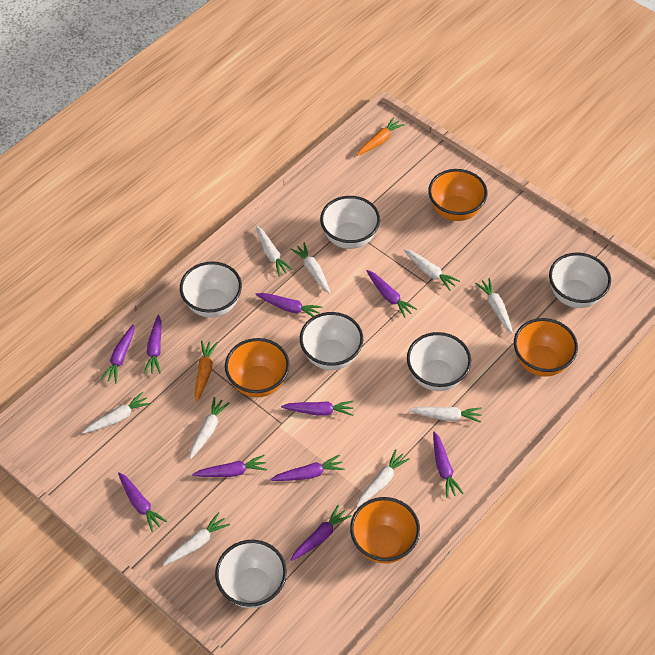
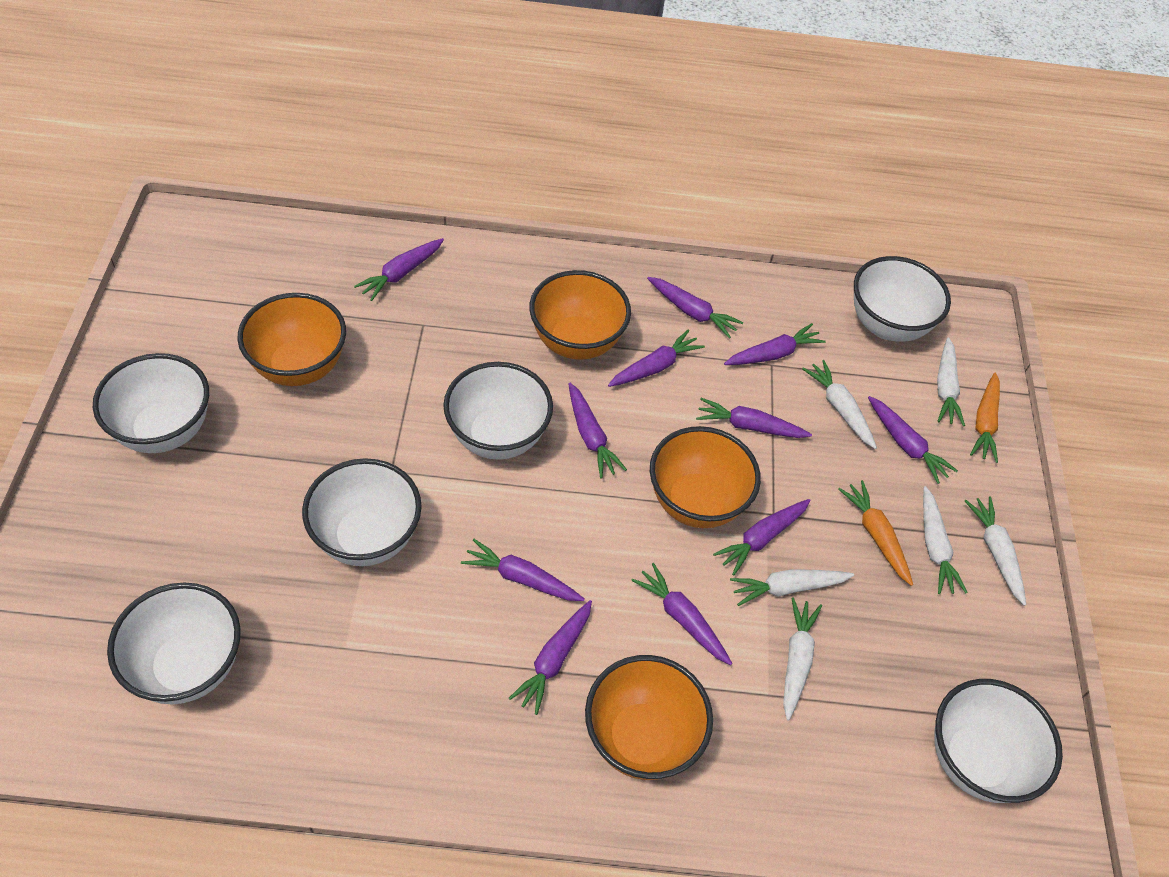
purple carrot: 10 -> 11
white carrot: 9 -> 6

